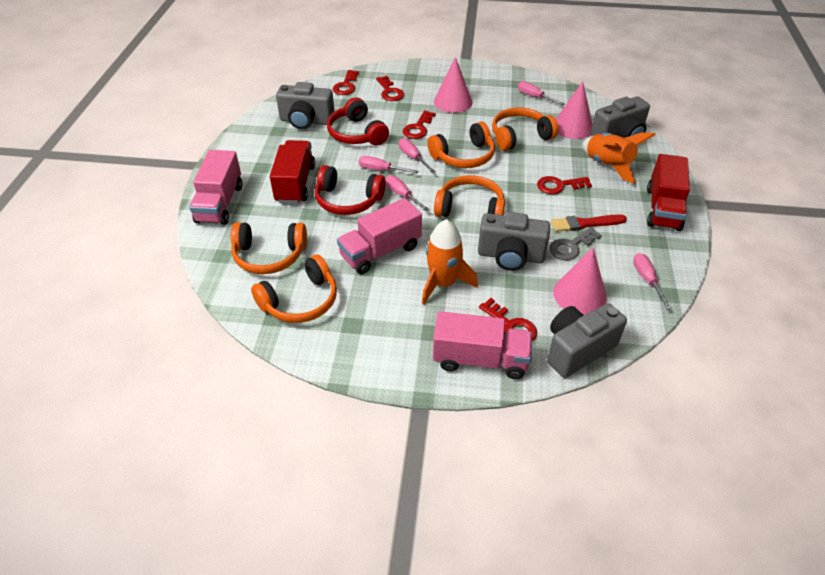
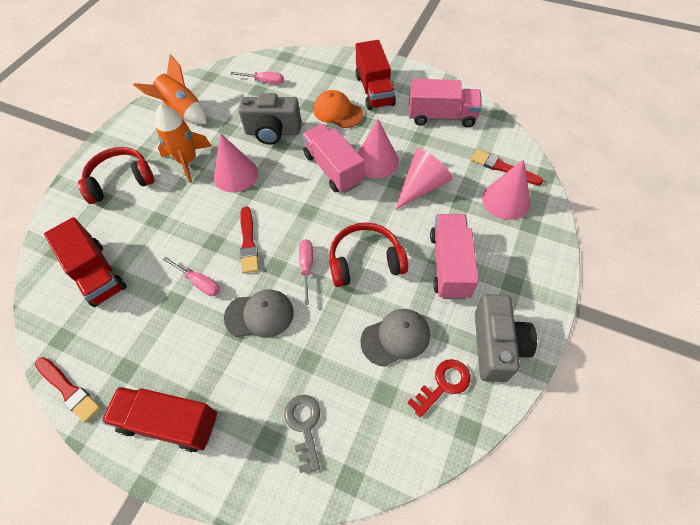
grey camera: 4 -> 2
grey cap: 0 -> 2
orange cap: 0 -> 1
orange headphones: 5 -> 0
pink cone: 3 -> 4
pink screwdriver: 5 -> 3
red brush: 1 -> 3
red key: 5 -> 1
red truck: 2 -> 3

